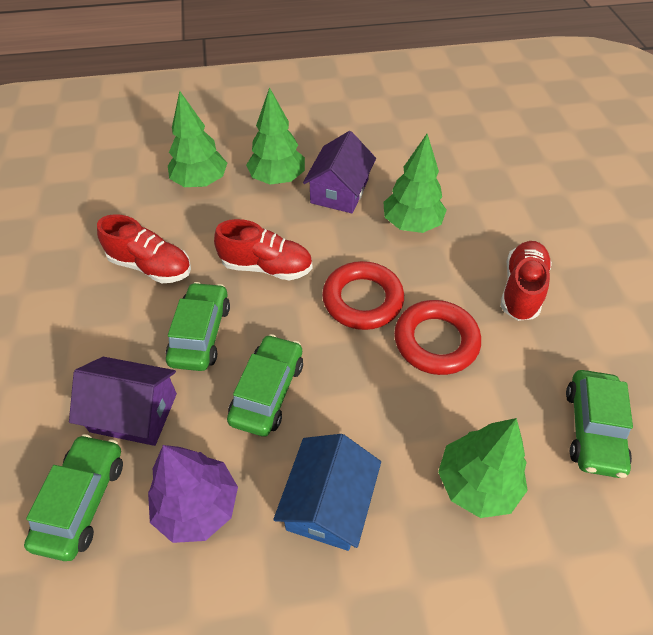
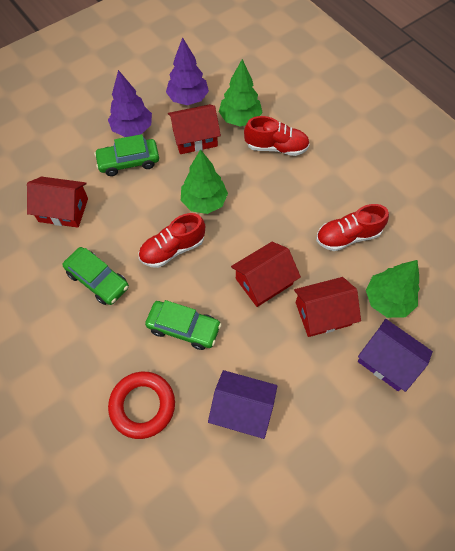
blue house: 1 -> 0
green car: 4 -> 3
green tree: 4 -> 3
purple tree: 1 -> 2
red house: 0 -> 4
red ring: 2 -> 1

